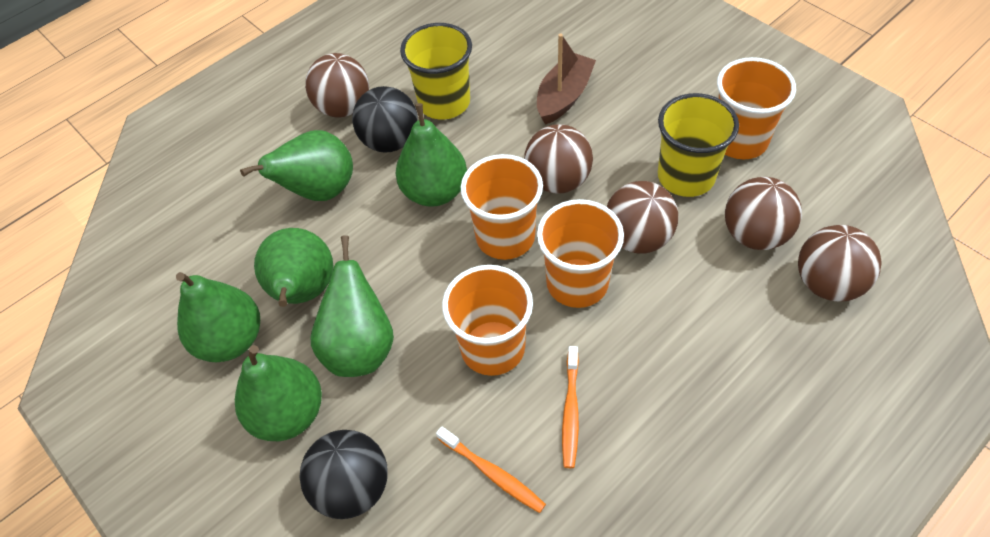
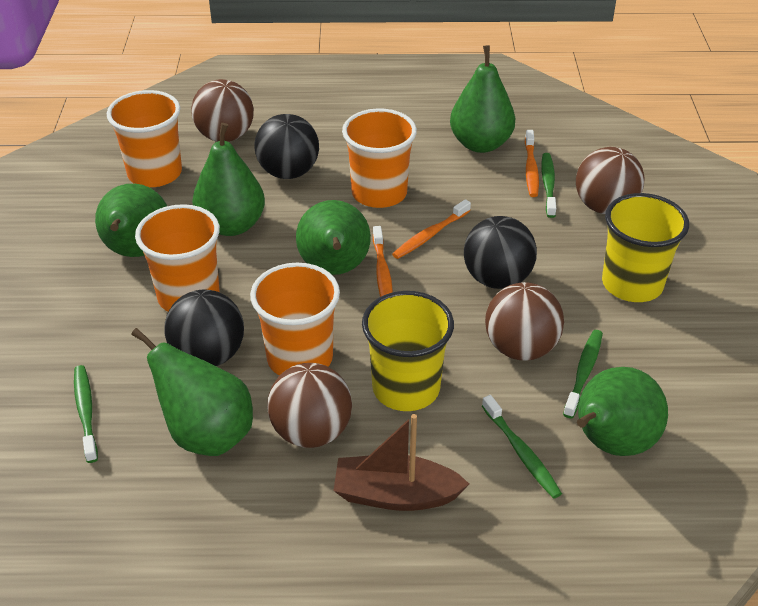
black ball: 2 -> 3
brown ball: 5 -> 4
green toothbrush: 0 -> 4
orange toothbrush: 2 -> 3

